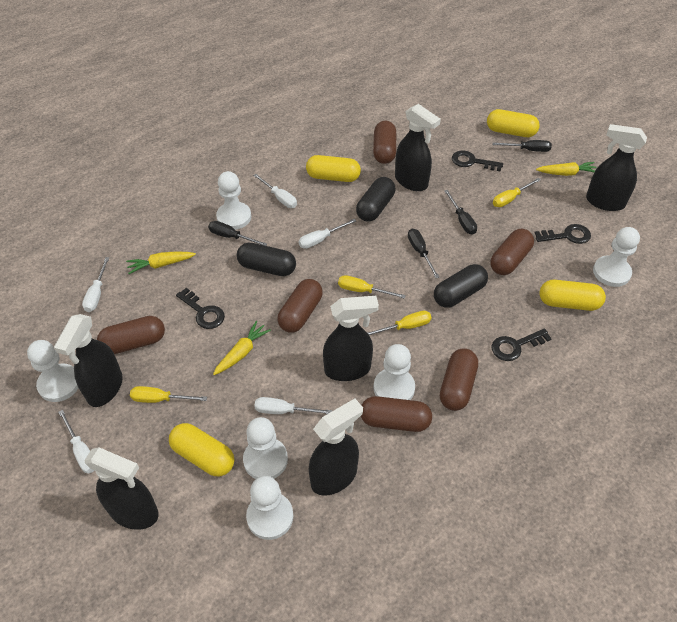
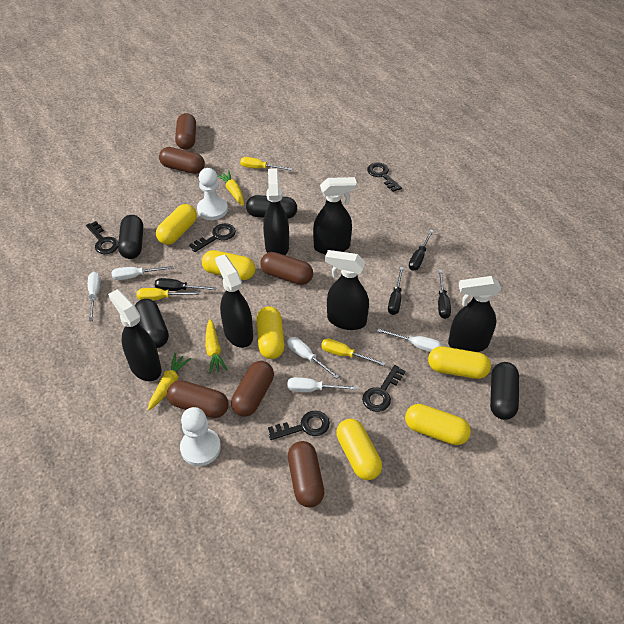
black capsule: 3 -> 4
black key: 4 -> 5
white pawn: 6 -> 2
yellow capsule: 4 -> 6
yellow screwdriver: 4 -> 3

